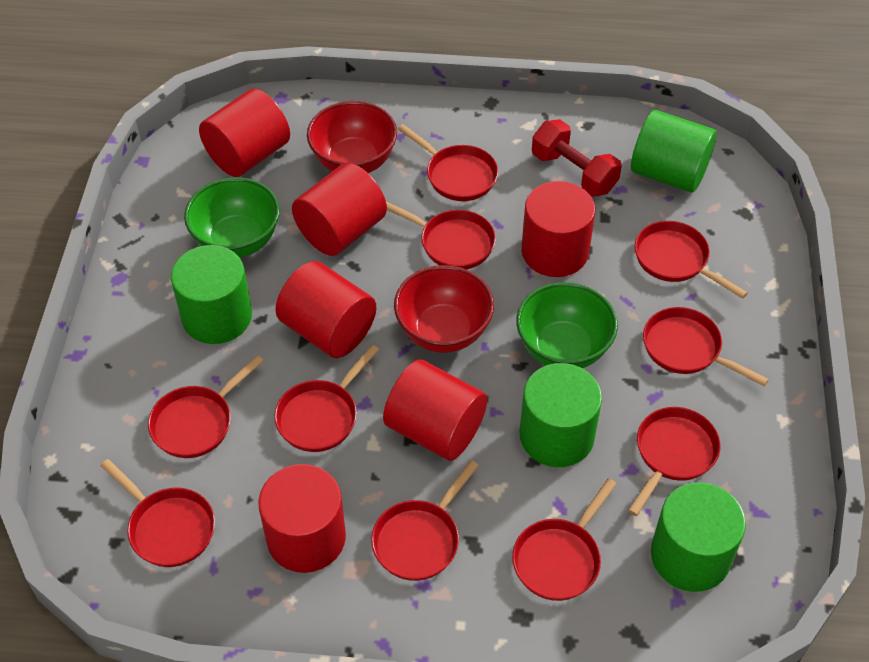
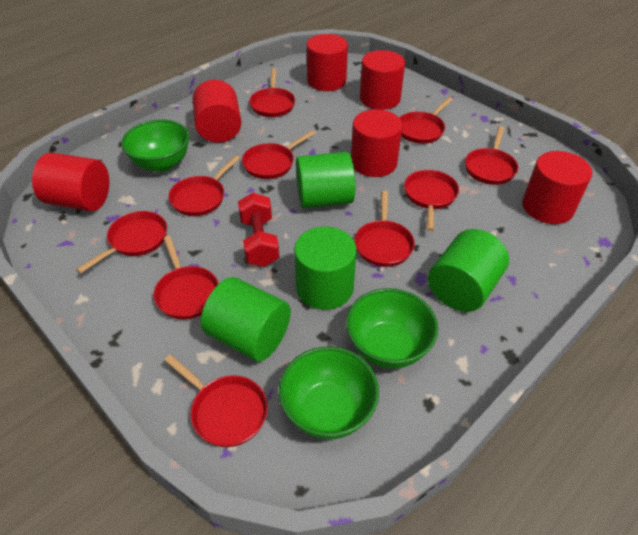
green bowl: 2 -> 3
red bowl: 2 -> 0

